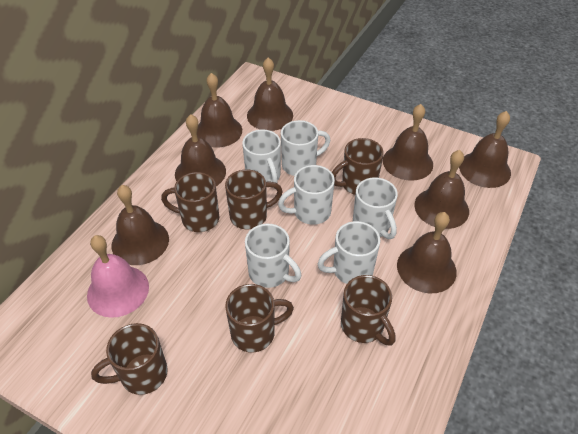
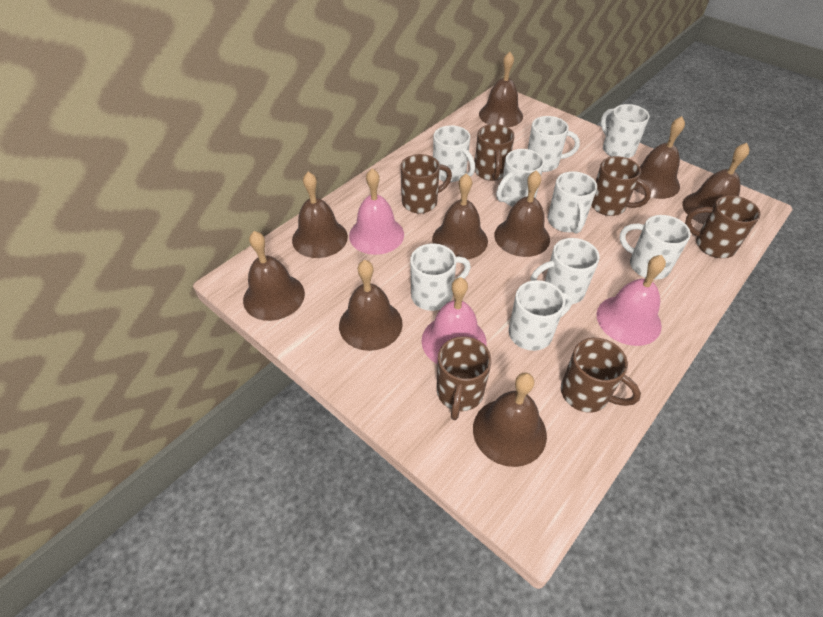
brown bell: 8 -> 9
pink bell: 1 -> 3
white mug: 6 -> 9

